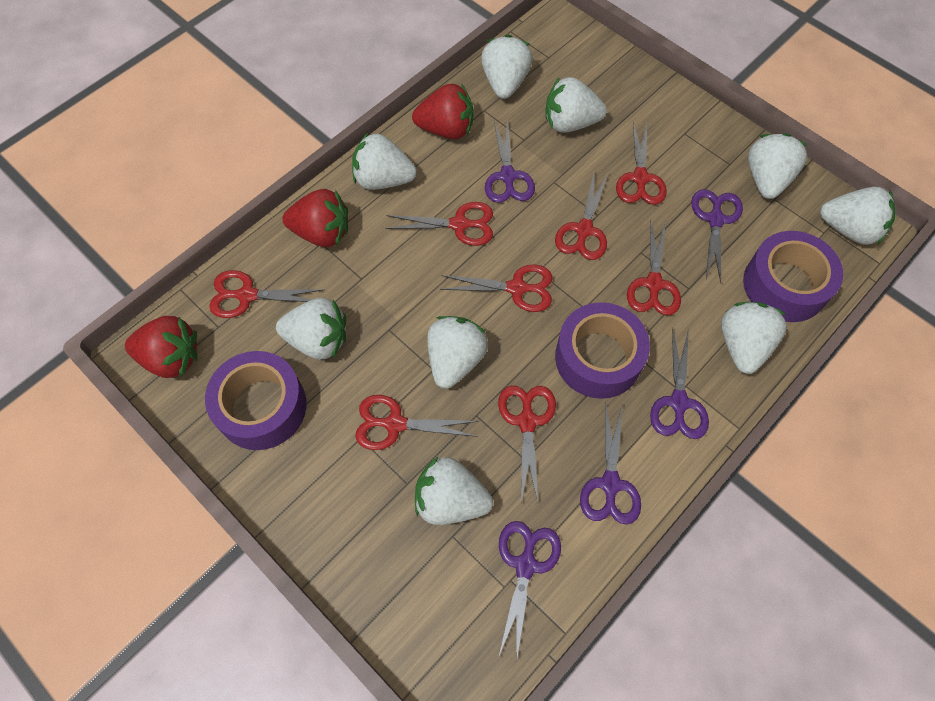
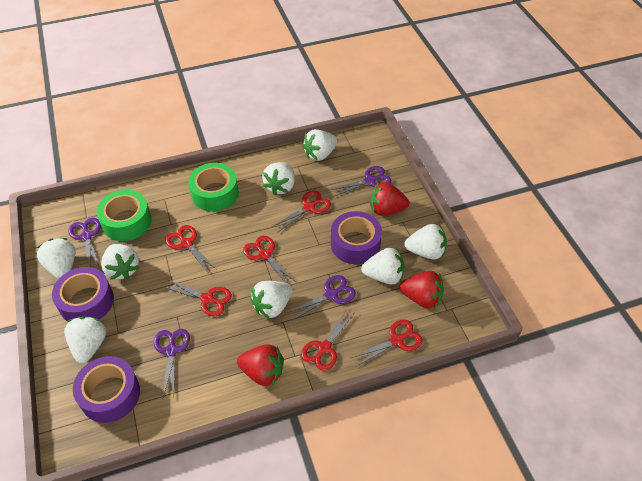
green tape: 0 -> 2
purple scissors: 5 -> 4
red scissors: 8 -> 6
white strawberry: 9 -> 8

